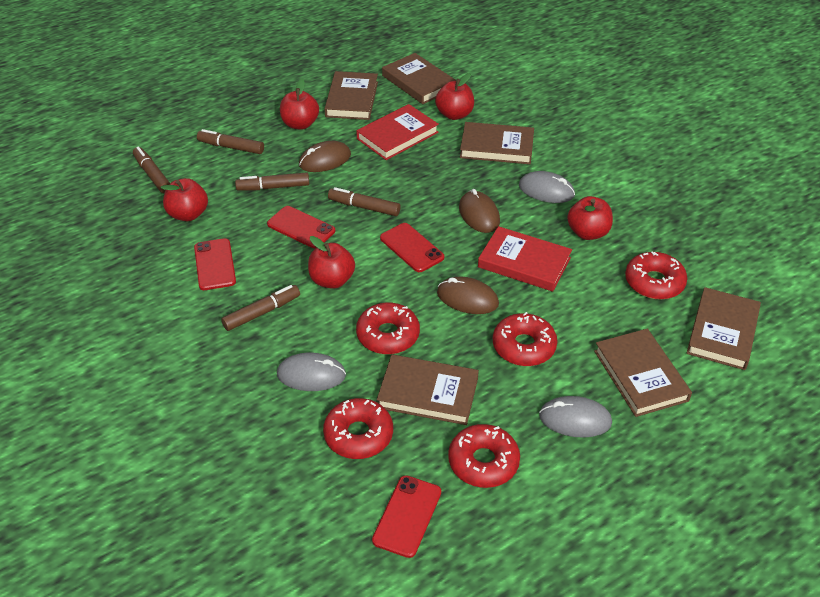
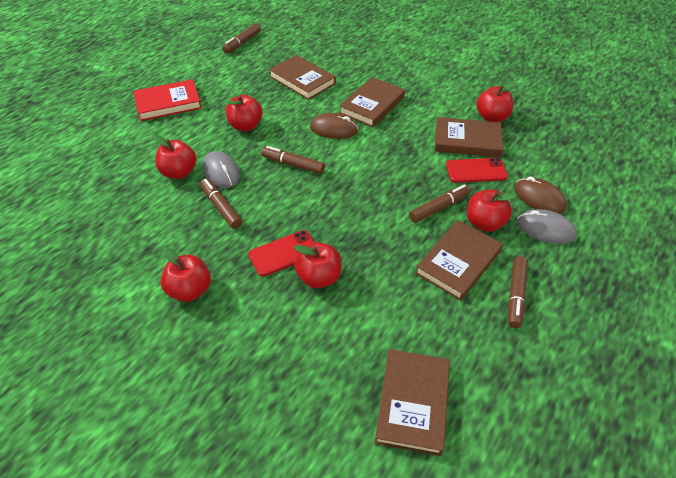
brown book: 6 -> 5
brown mouse: 3 -> 2
grey mouse: 3 -> 2
red apple: 5 -> 6
red book: 2 -> 1
red donut: 5 -> 0
red phone: 4 -> 2

